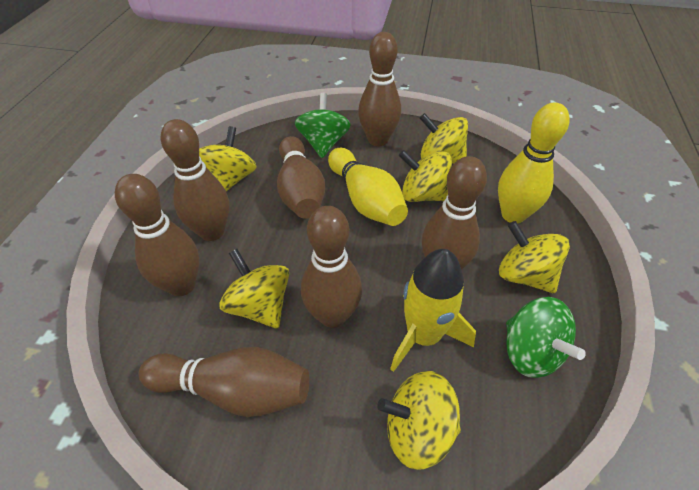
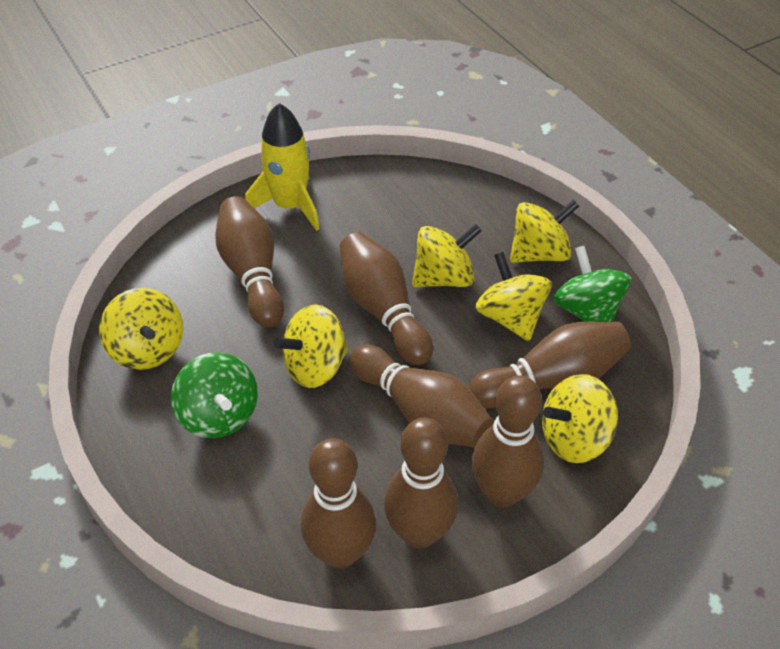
yellow bowling pin: 2 -> 0

